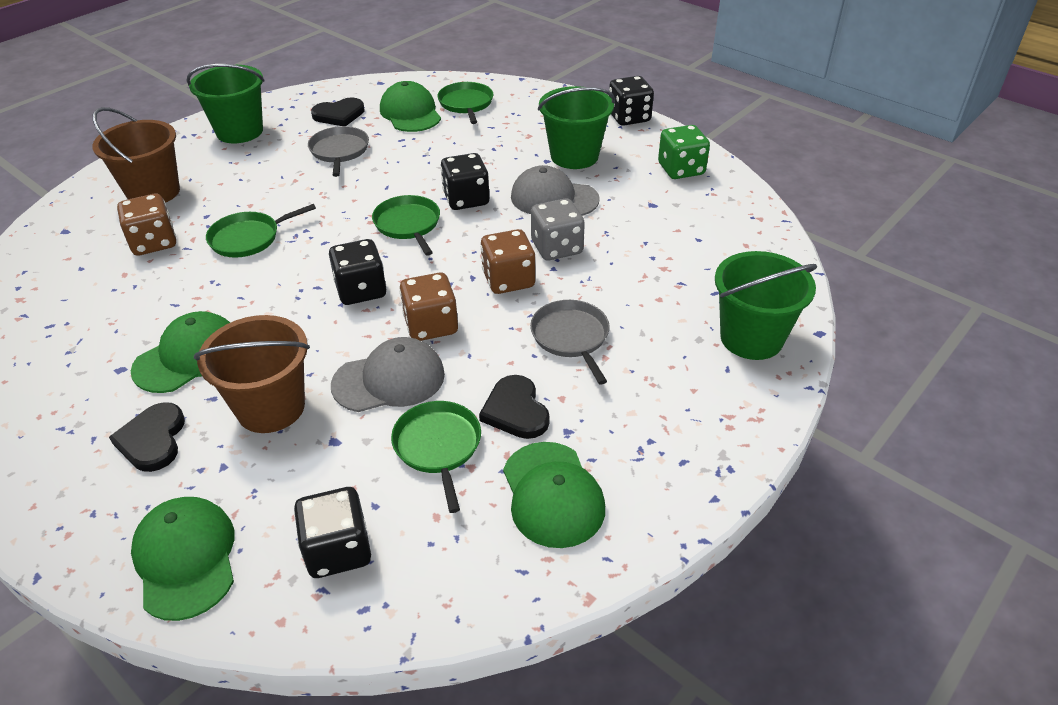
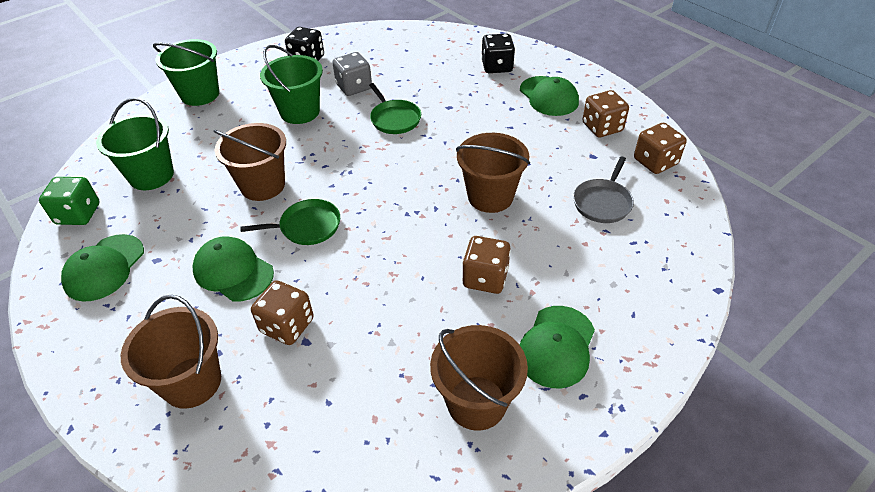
black dice: 4 -> 2
black heart: 3 -> 0
brown bucket: 2 -> 4
brown dice: 3 -> 4
green pan: 4 -> 2
grey cap: 2 -> 0
grey pan: 2 -> 1

